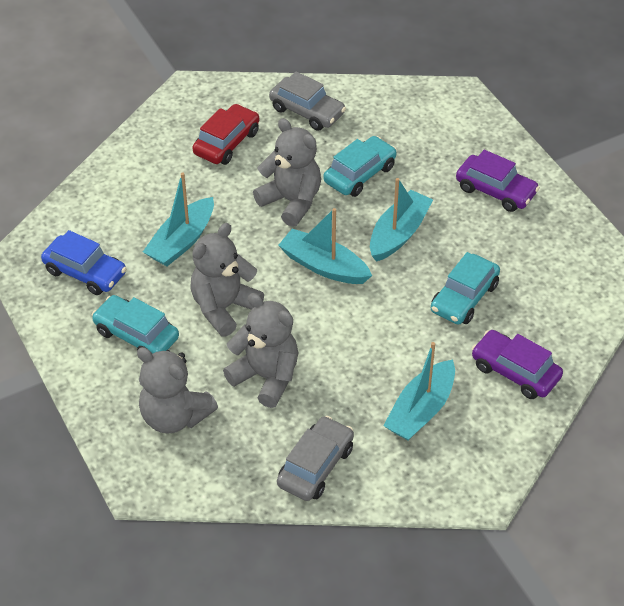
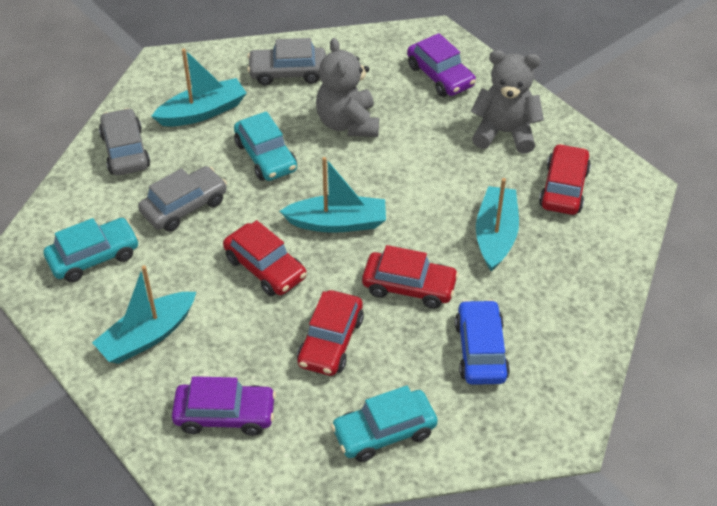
grey car: 2 -> 3
grey teddy bear: 4 -> 2
red car: 1 -> 4

